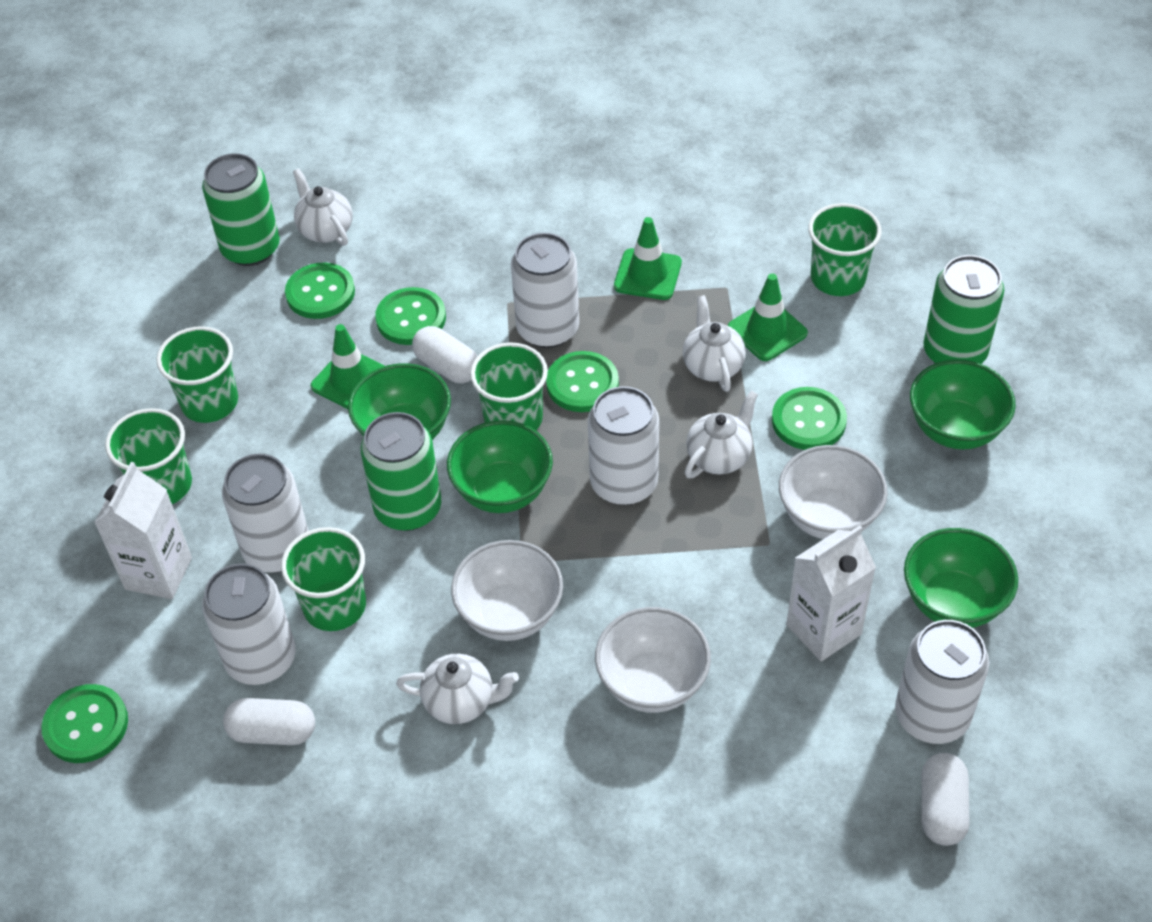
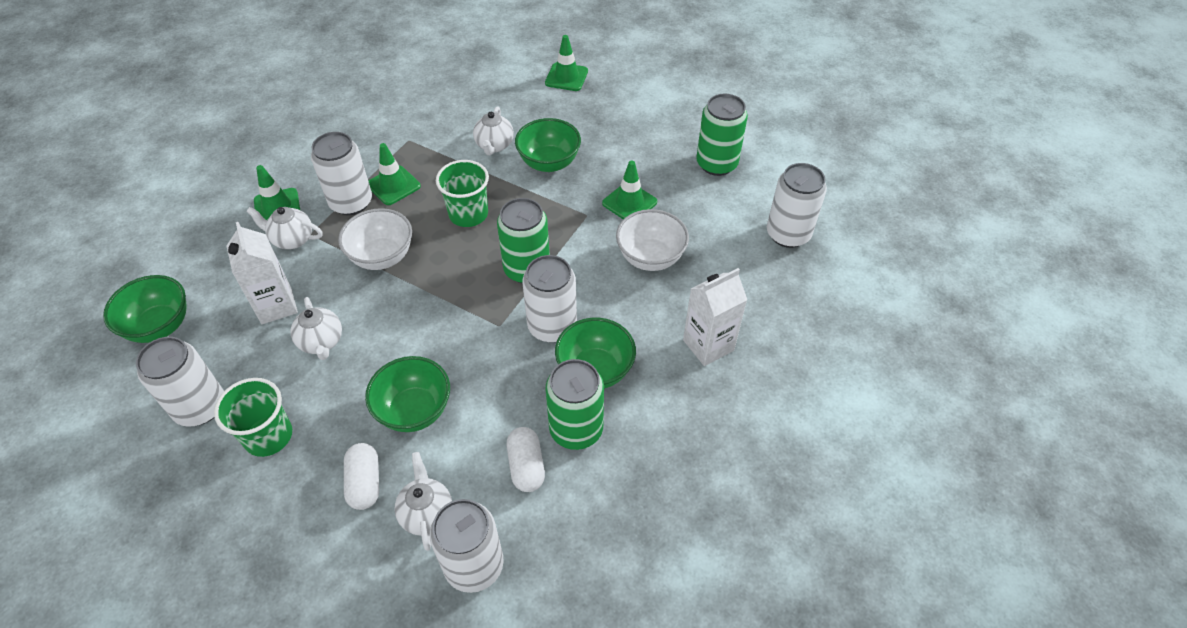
green button: 5 -> 0
green cup: 5 -> 2
green traffic cone: 3 -> 4
white bowl: 3 -> 2
white capsule: 3 -> 2

